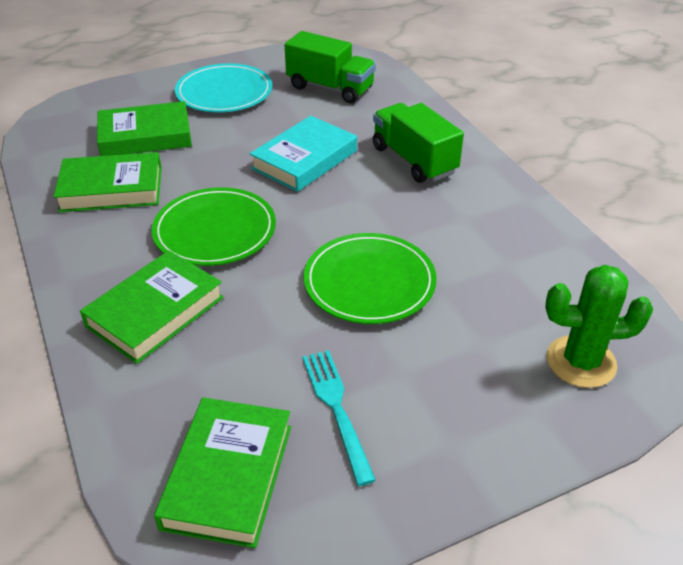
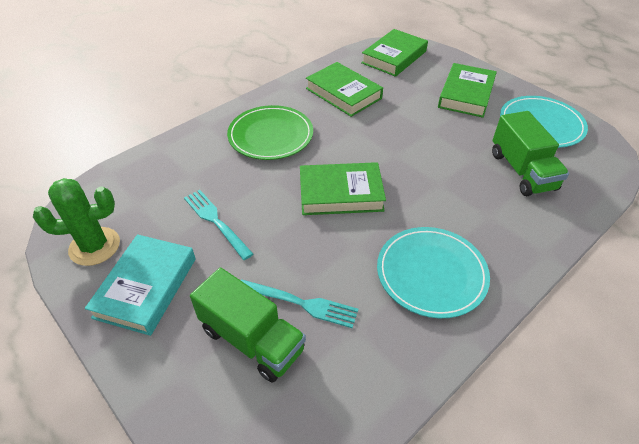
green plate: 2 -> 1
turquoise fork: 1 -> 2
turquoise plate: 1 -> 2

